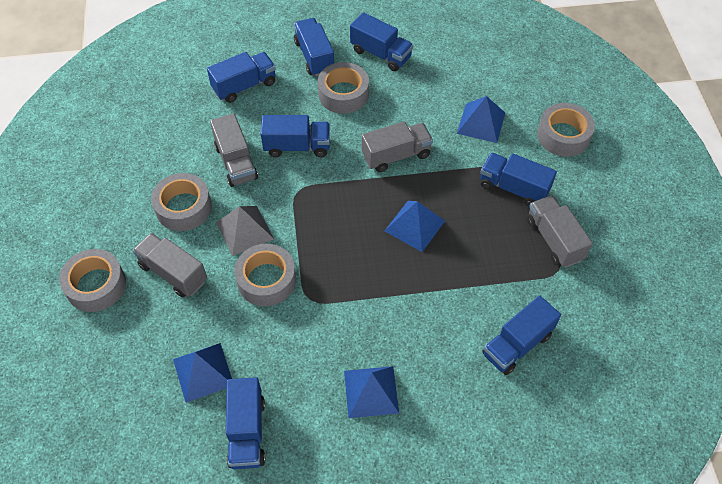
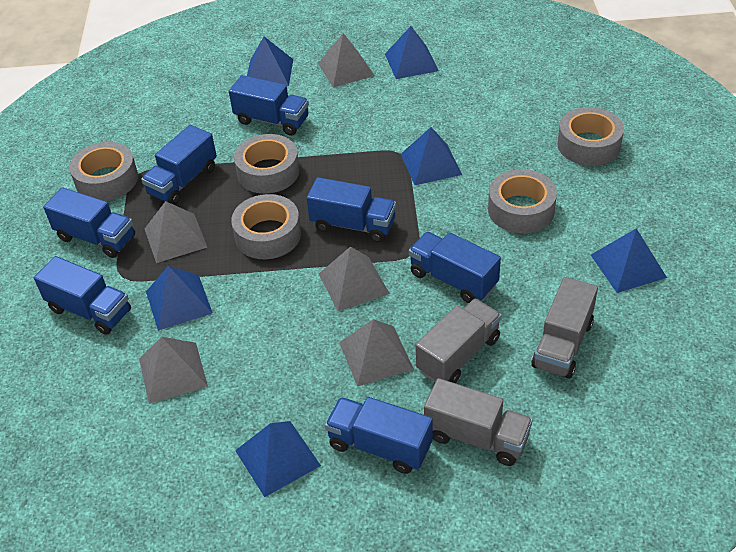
blue pyramid: 4 -> 6
grey pyramid: 1 -> 5
grey truck: 4 -> 3

